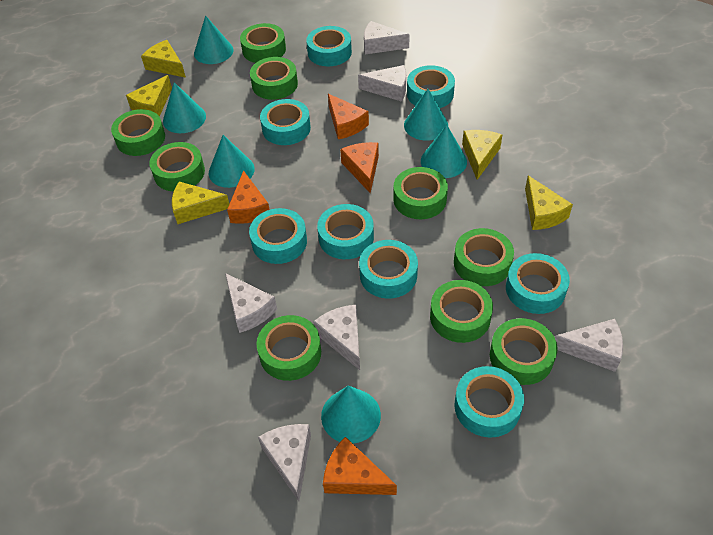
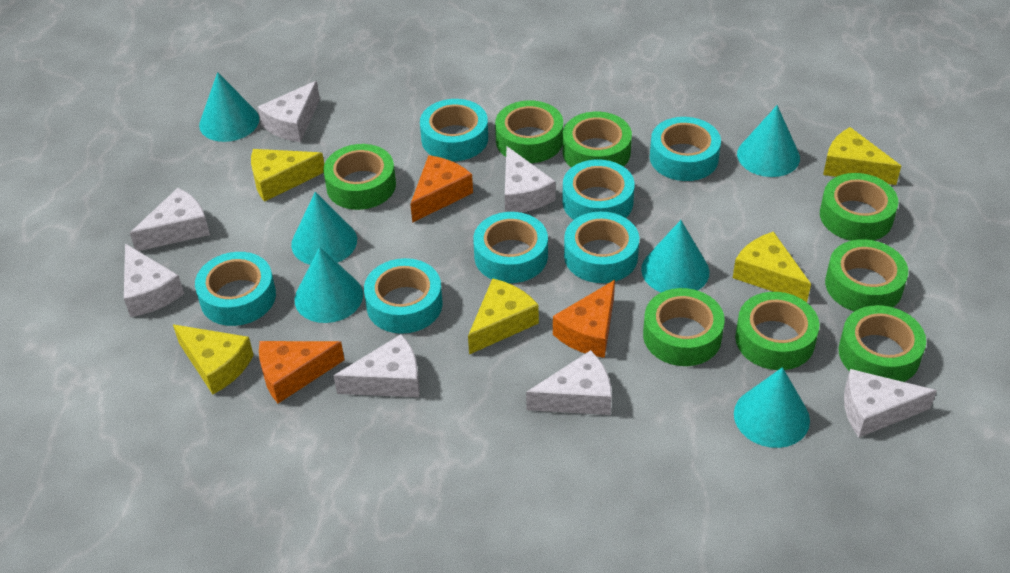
green tape: 9 -> 8
orange cheese: 4 -> 3
turquoise tape: 8 -> 7
white cheese: 6 -> 7

